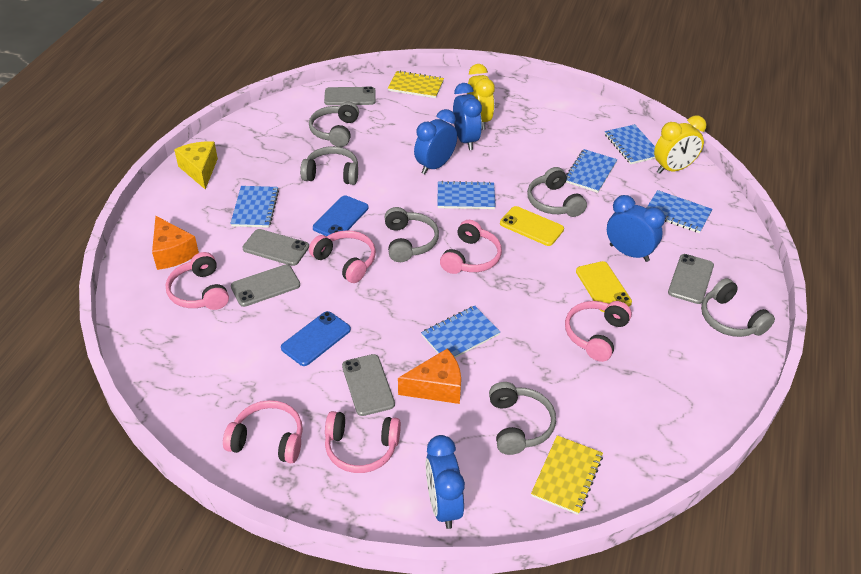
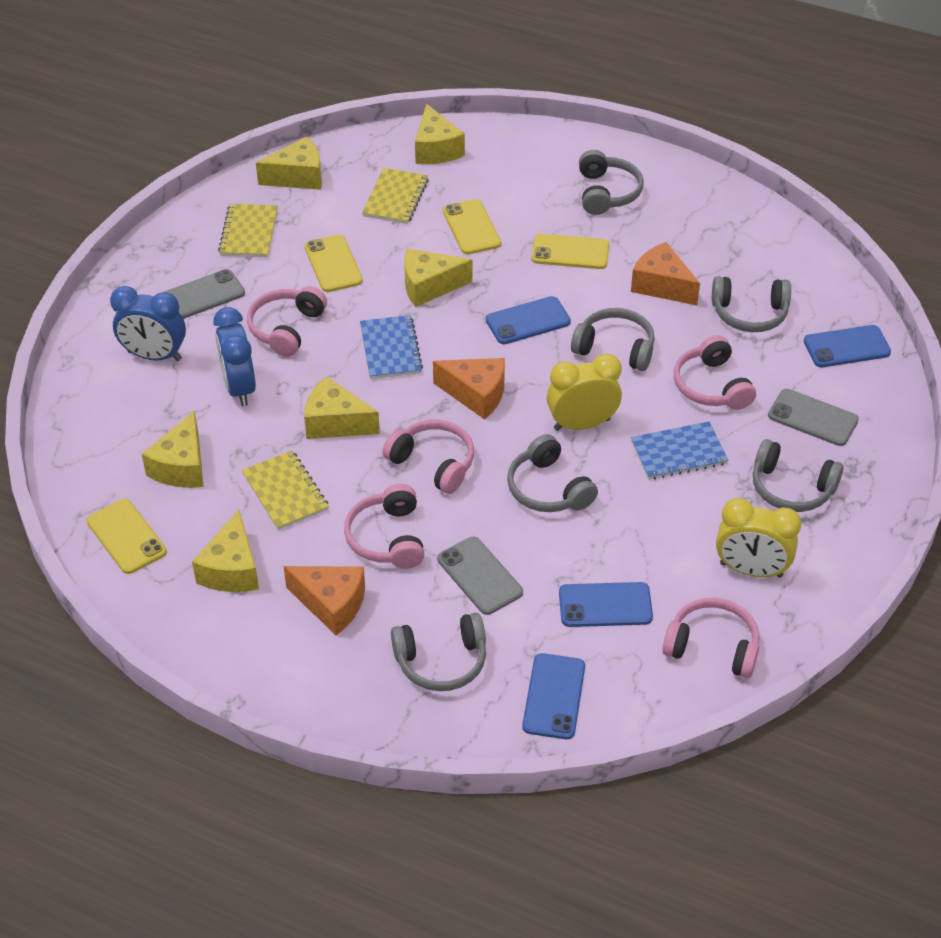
blue clock: 4 -> 2
blue notebook: 6 -> 2
blue phone: 2 -> 4
grey phone: 5 -> 3
orange cheese: 2 -> 3
pink headphones: 6 -> 5
yellow cheese: 1 -> 6
yellow notebook: 2 -> 3
yellow phone: 2 -> 4

